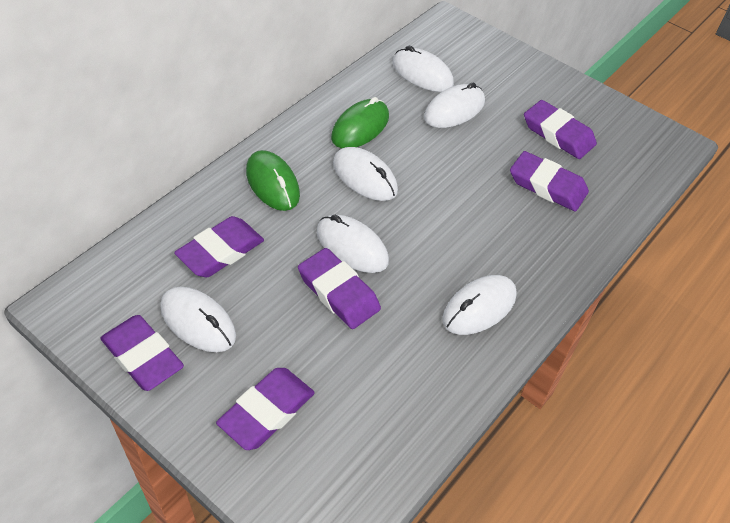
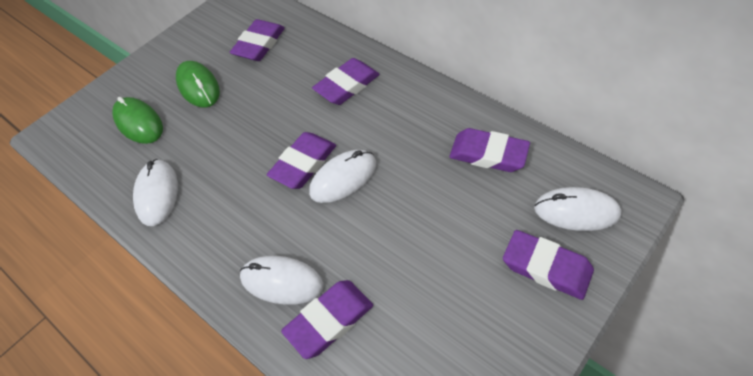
white mouse: 6 -> 4

